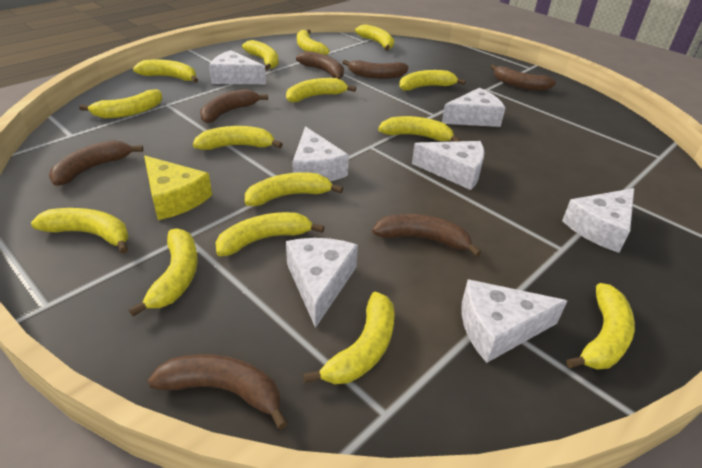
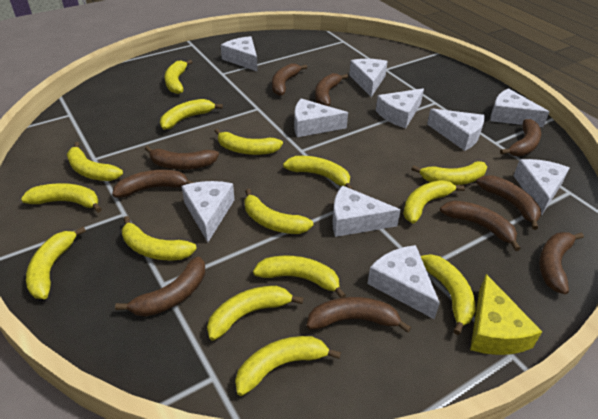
brown banana: 7 -> 10
white cheese: 7 -> 10

